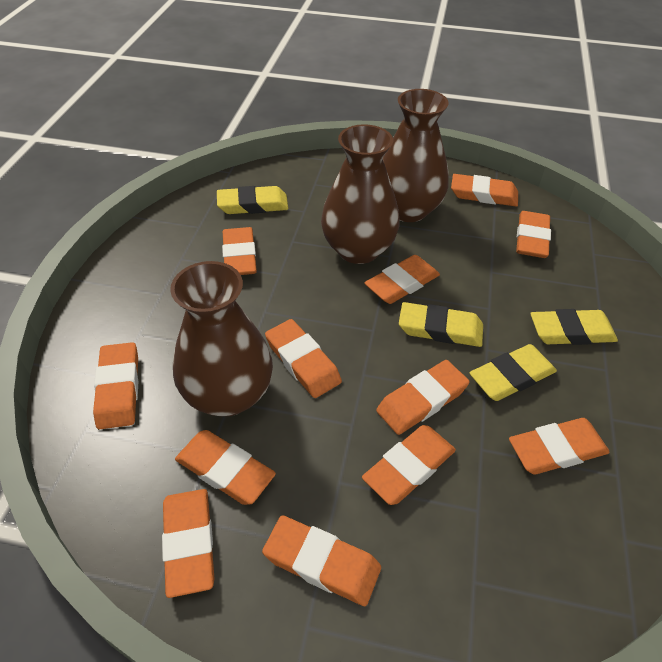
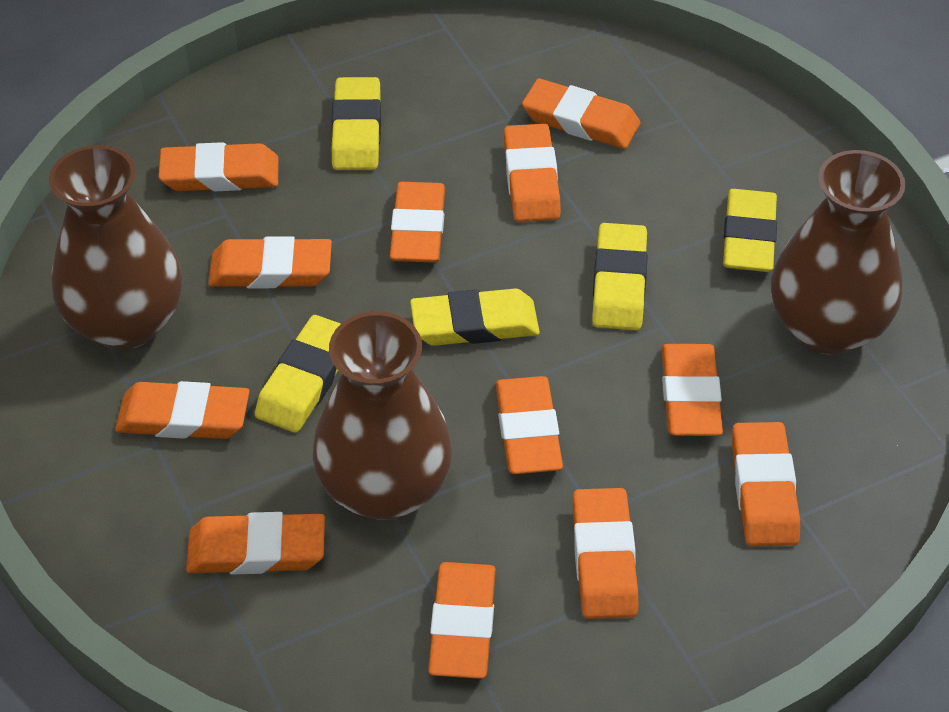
yellow eraser: 4 -> 5

